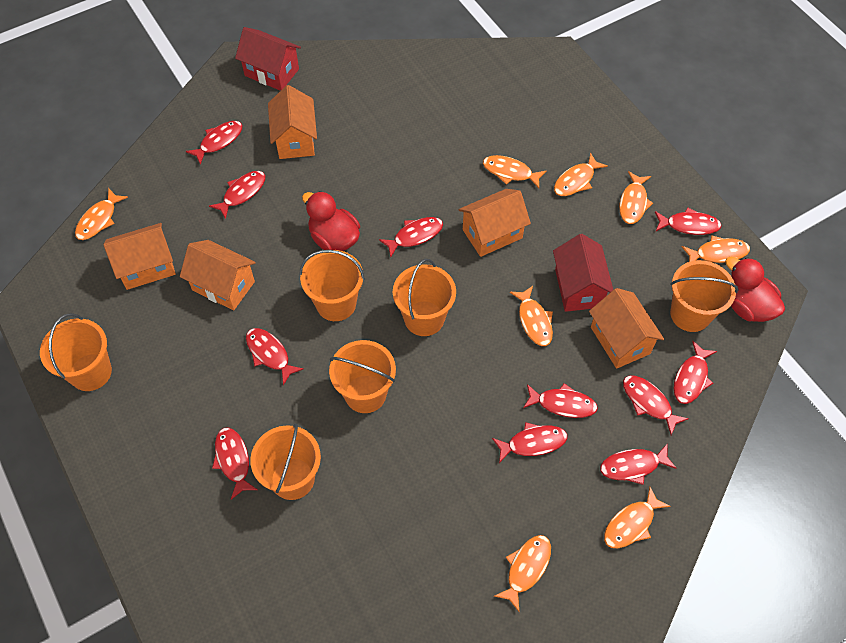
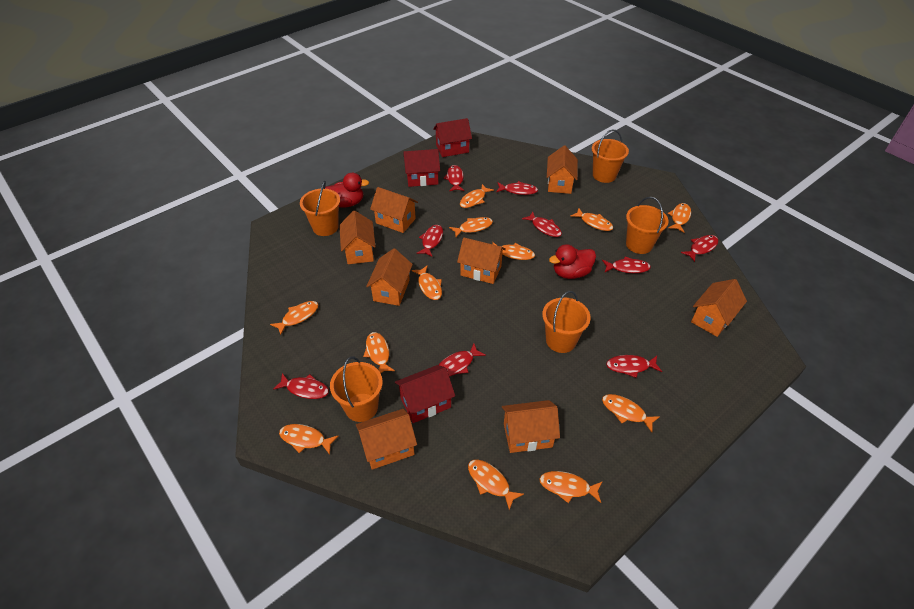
orange bucket: 6 -> 5
orange fish: 8 -> 12
orange house: 5 -> 8
red fish: 11 -> 9
red house: 2 -> 3

